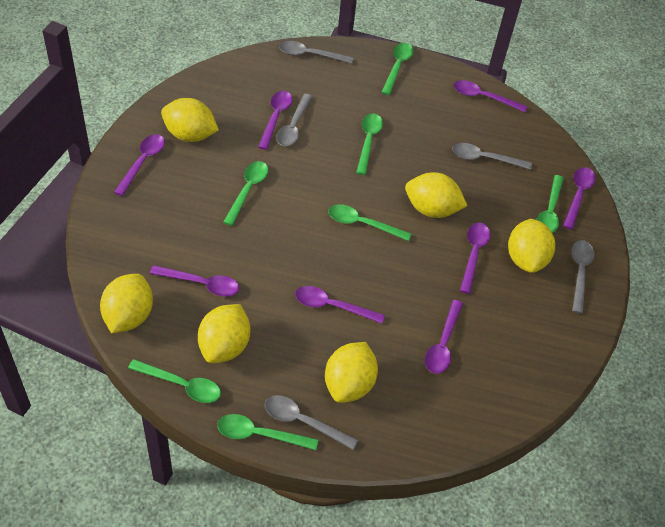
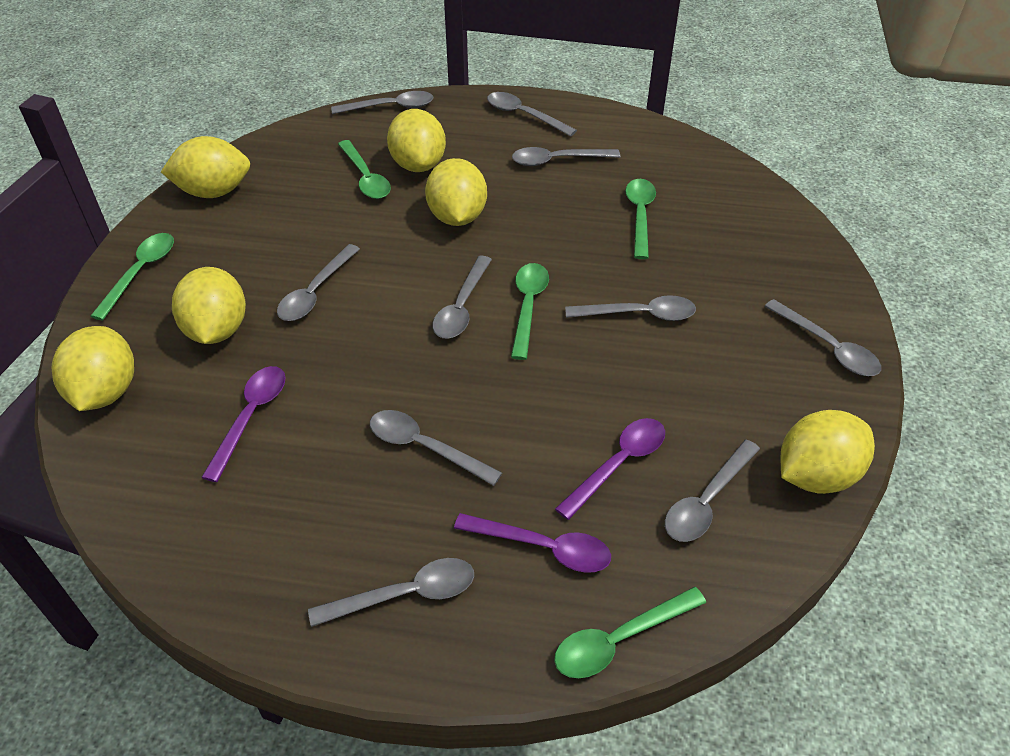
green spoon: 7 -> 5
grey spoon: 5 -> 10
purple spoon: 8 -> 3

